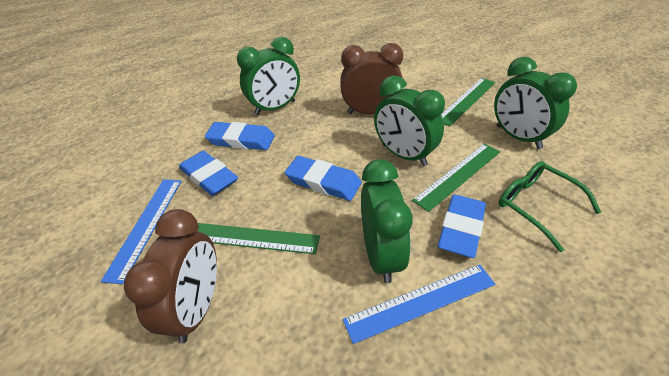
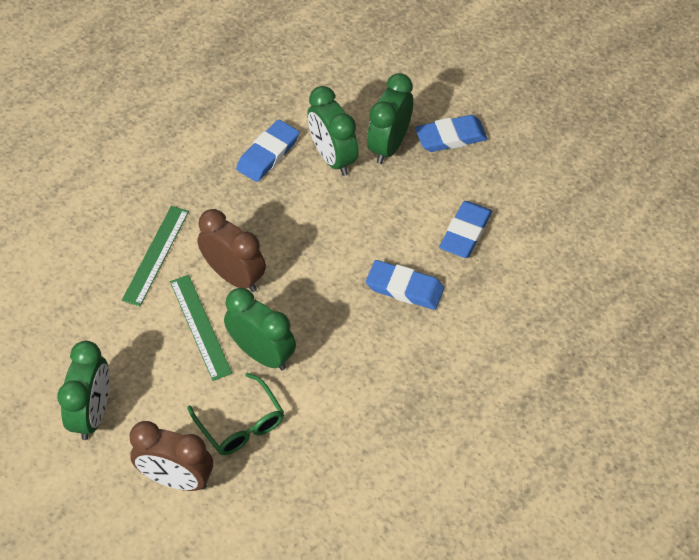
blue ruler: 2 -> 0
green ruler: 3 -> 2

